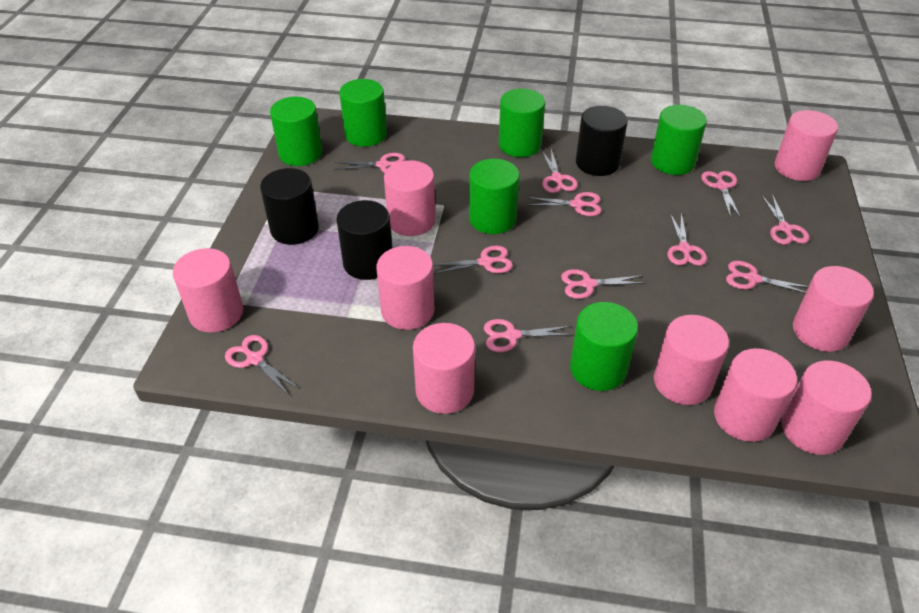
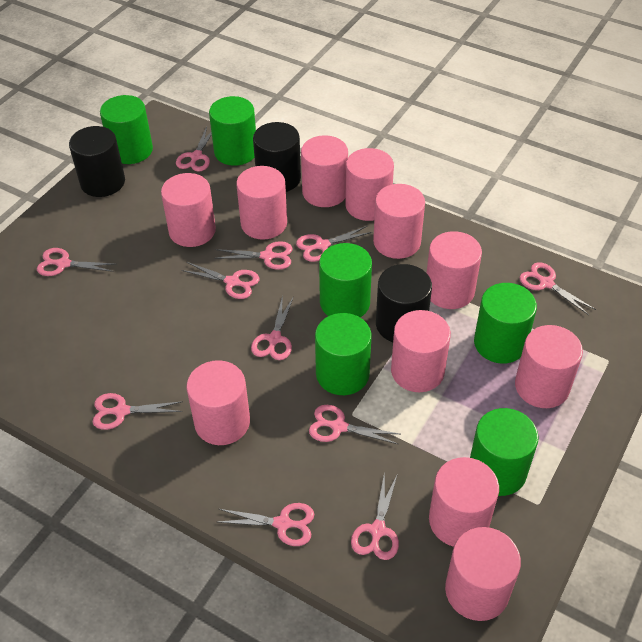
pink cylinder: 9 -> 11

